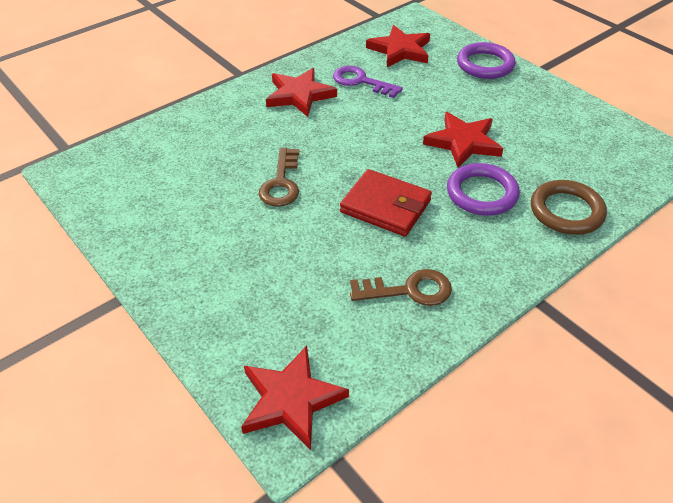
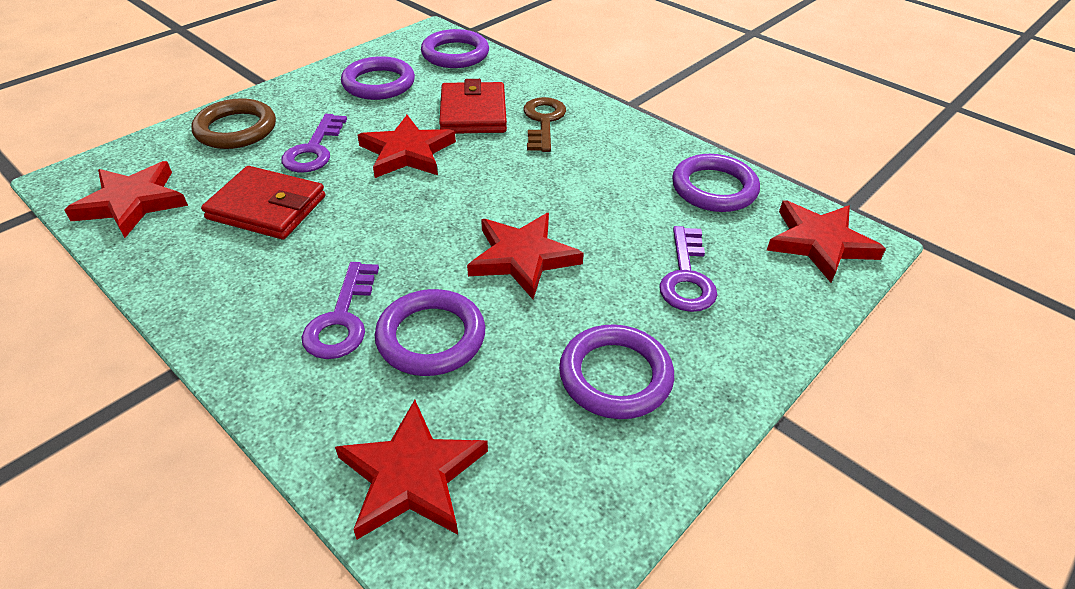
brown key: 2 -> 1
purple key: 1 -> 3
purple ring: 2 -> 5
red star: 4 -> 5
red wallet: 1 -> 2

